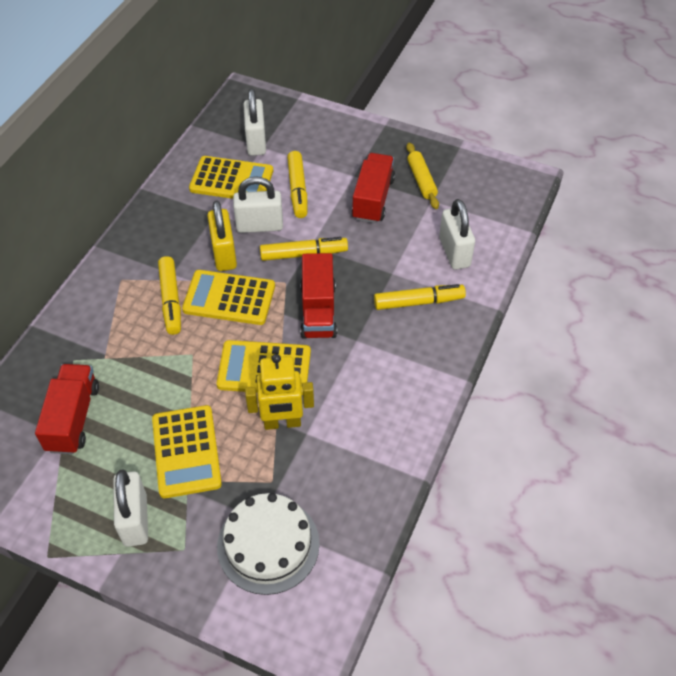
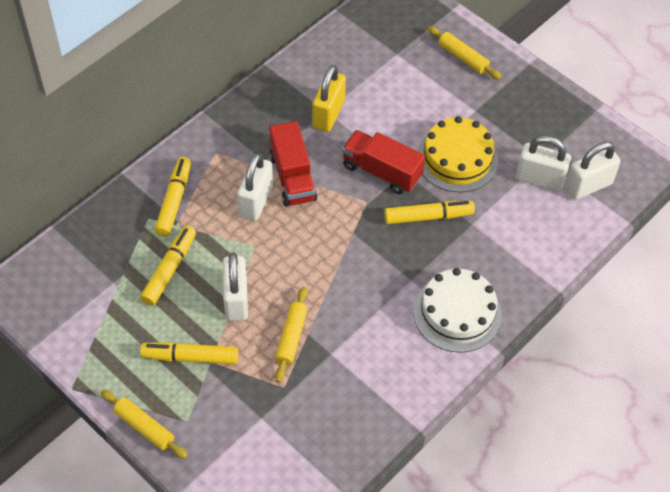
red truck: 3 -> 2
yellow cake: 0 -> 1
yellow calculator: 4 -> 0
yellow robot: 1 -> 0
yellow rolling pin: 1 -> 3

